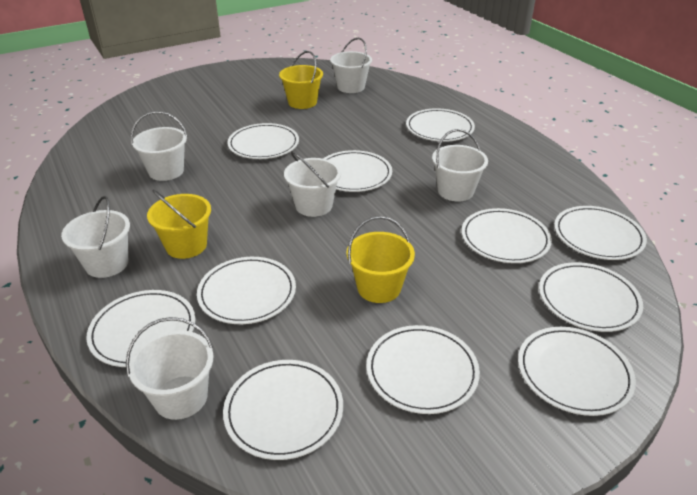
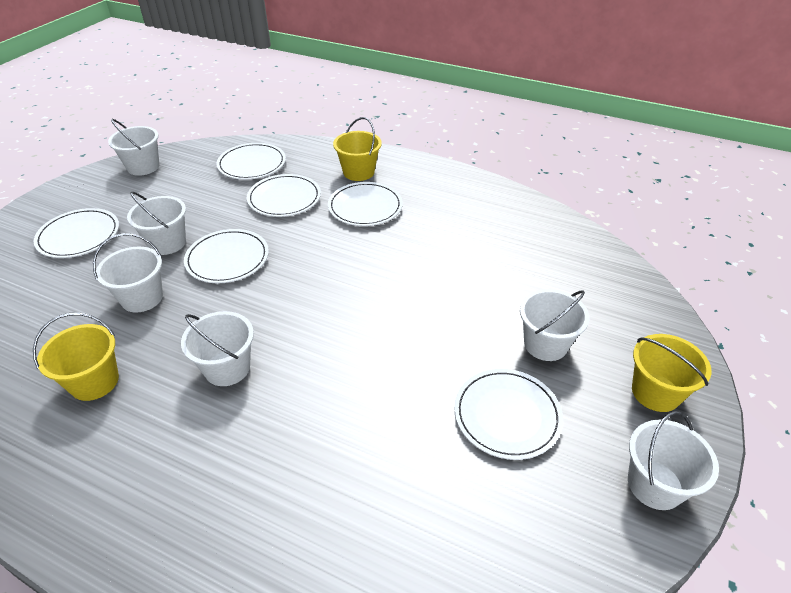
white plate: 11 -> 6

